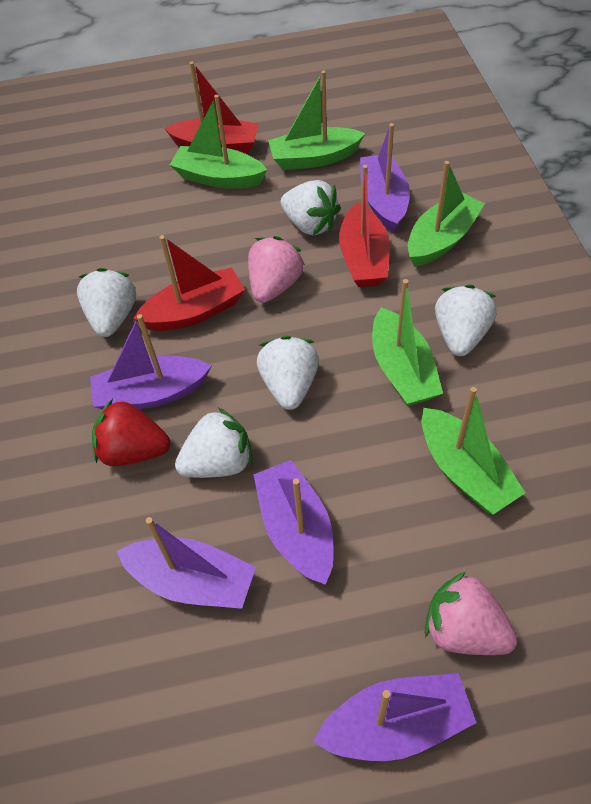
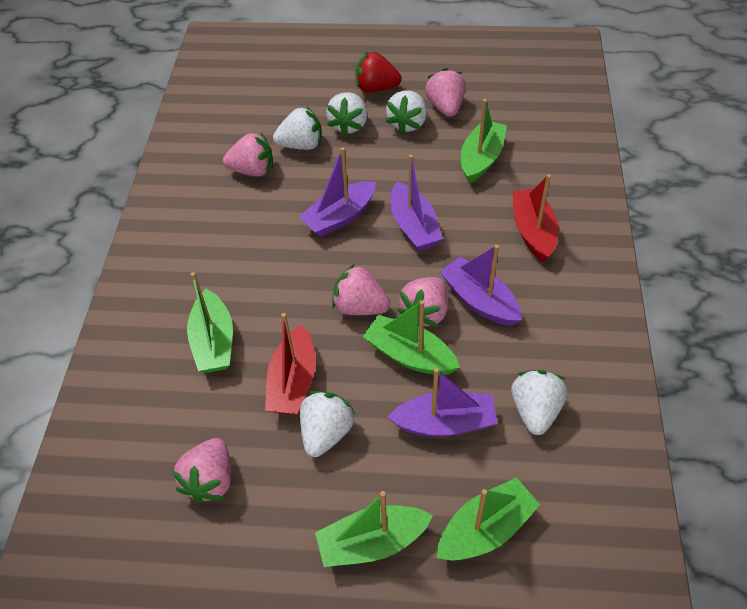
pink strawberry: 2 -> 5
purple boat: 5 -> 4
red boat: 3 -> 2

